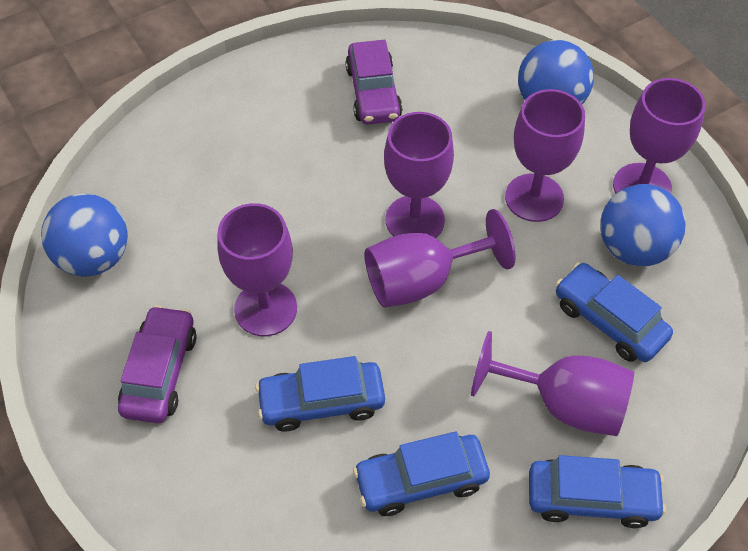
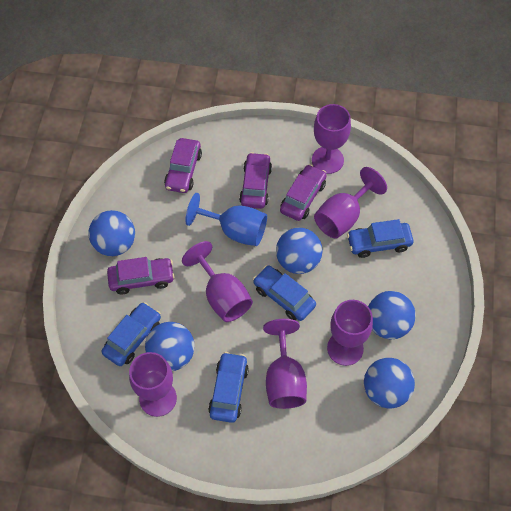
blue ball: 3 -> 5
blue goblet: 0 -> 1
purple car: 2 -> 4

